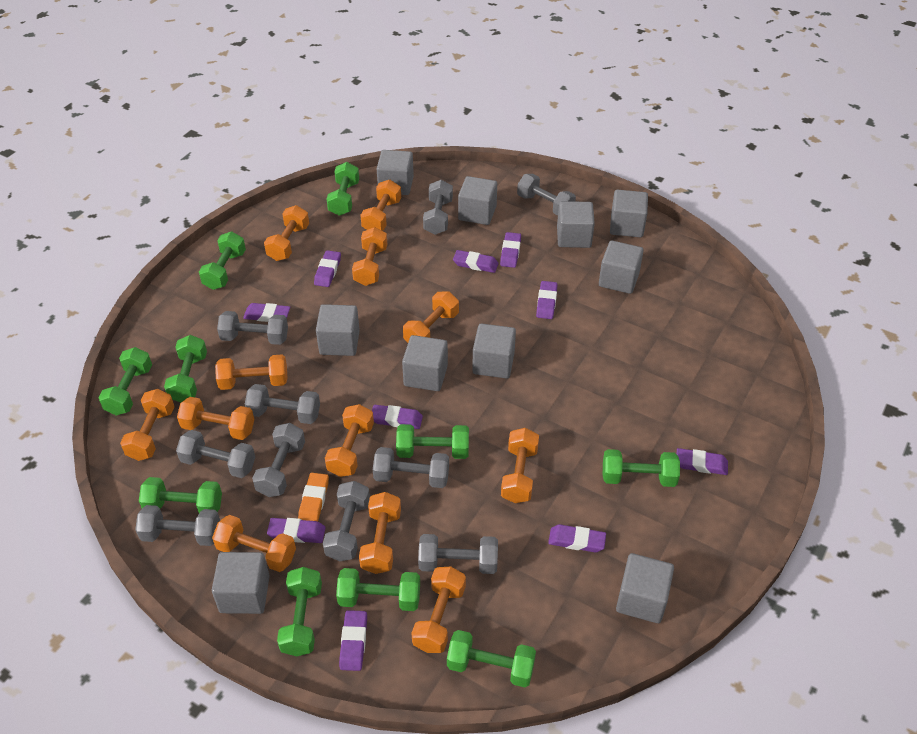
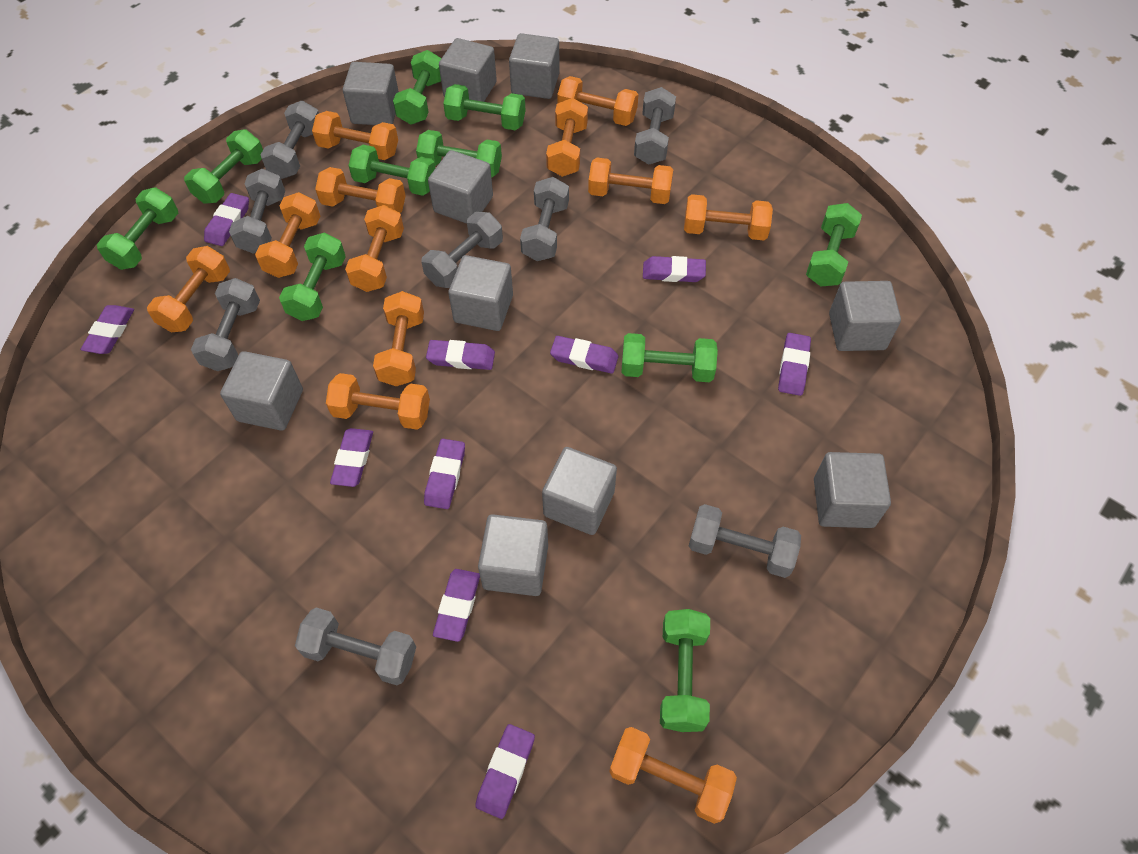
grey dumbbell: 10 -> 8
orange eraser: 1 -> 0

